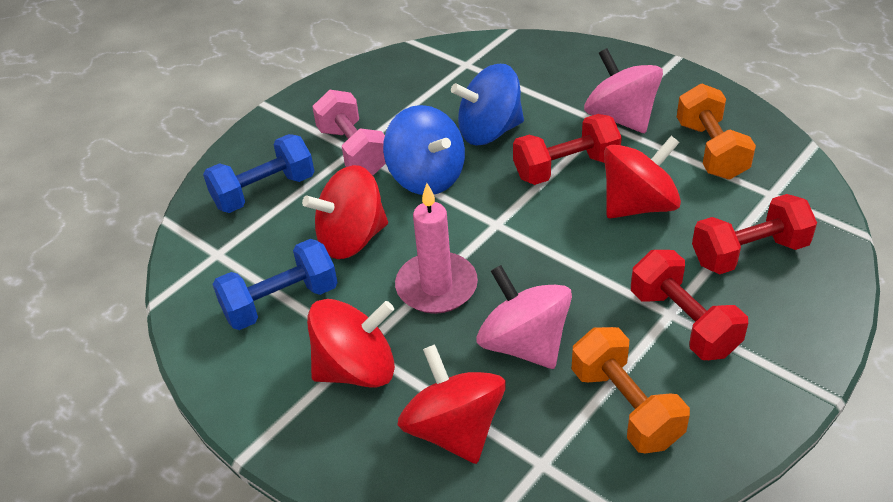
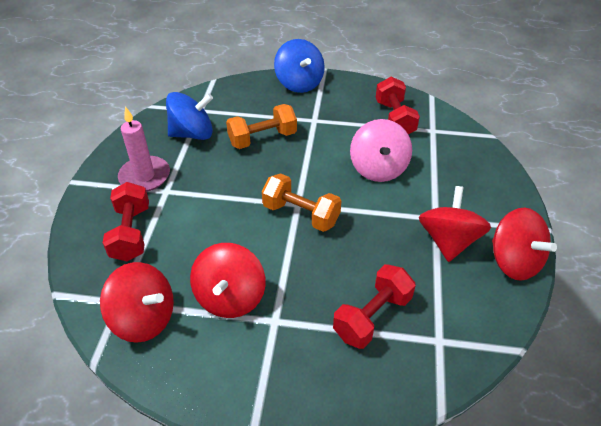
blue dumbbell: 2 -> 0
pink dumbbell: 1 -> 0
pink spinning top: 2 -> 1

